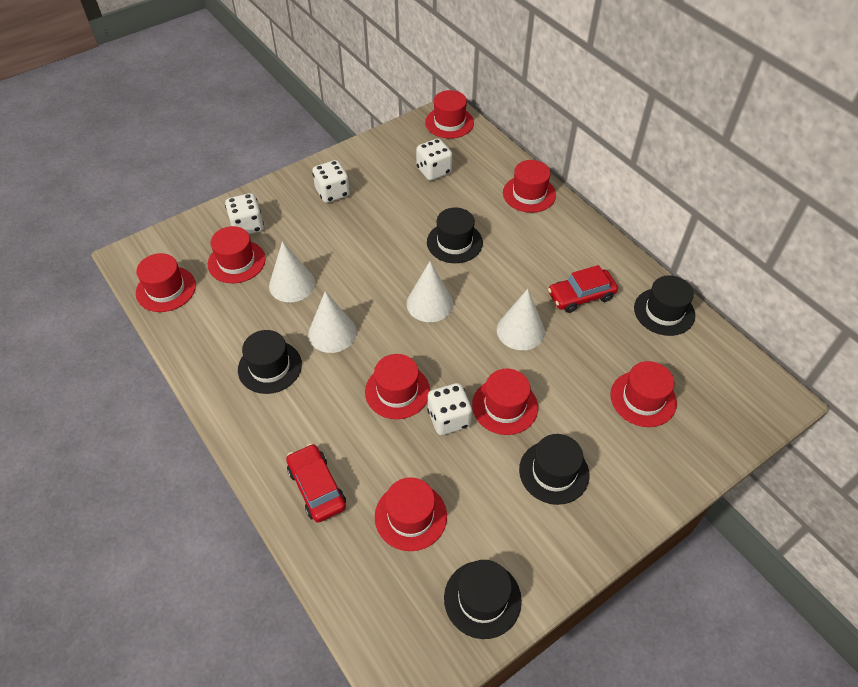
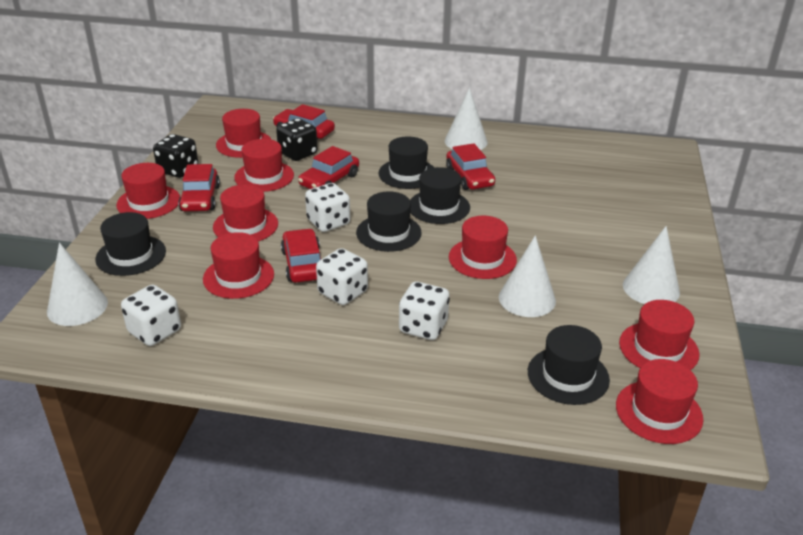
black dice: 0 -> 2
red car: 2 -> 5

